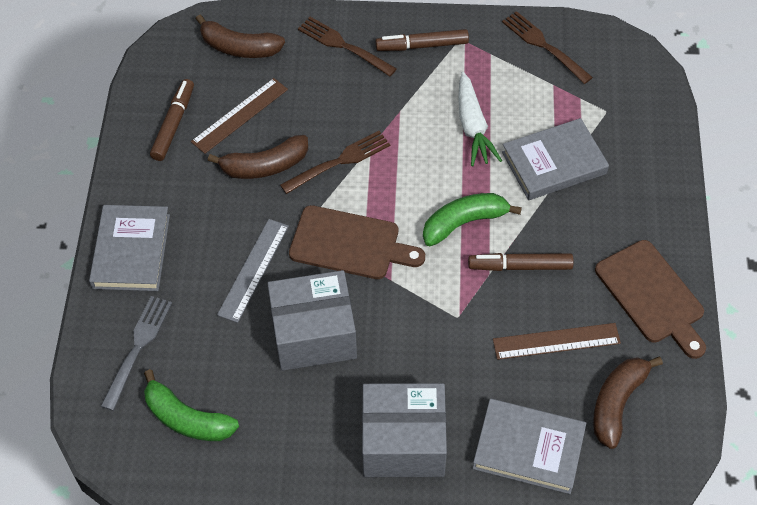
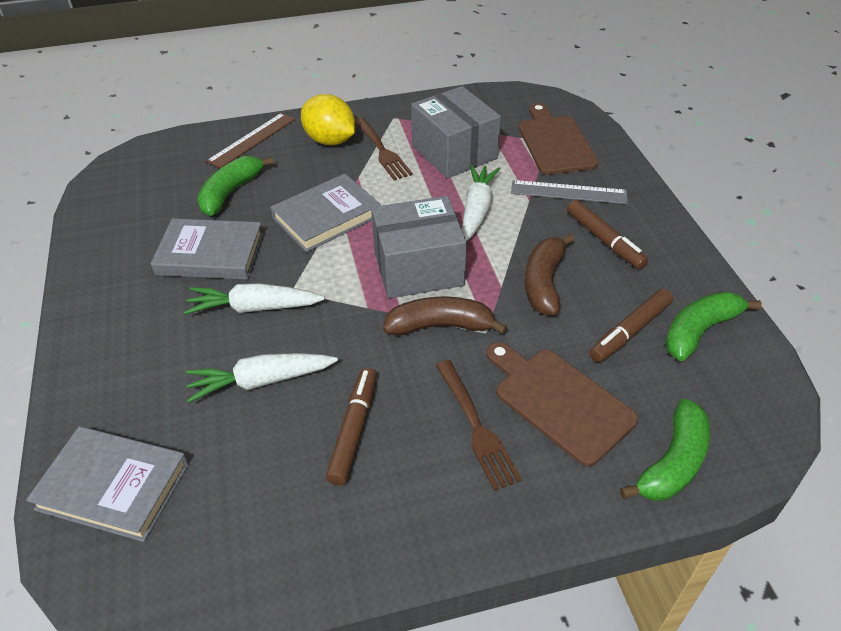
brown banana: 3 -> 2
brown fork: 3 -> 2
brown ruler: 2 -> 1
green banana: 2 -> 3
grey fork: 1 -> 0
white carrot: 1 -> 3
yellow lemon: 0 -> 1

